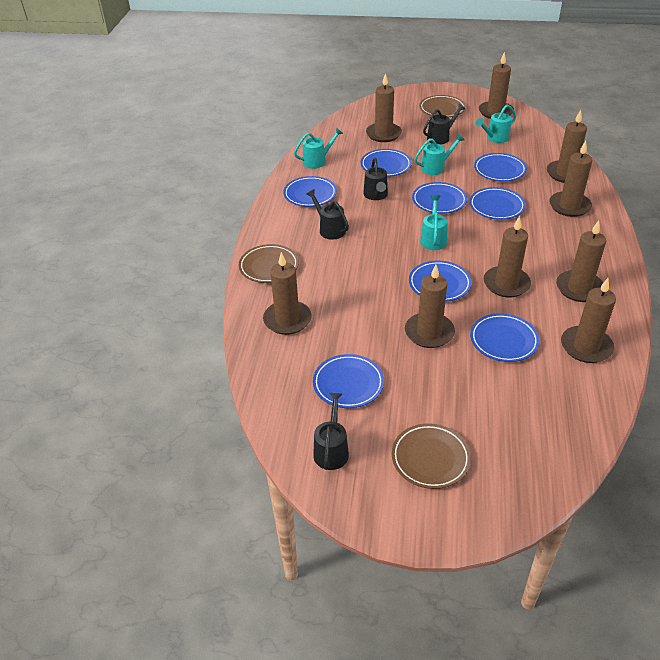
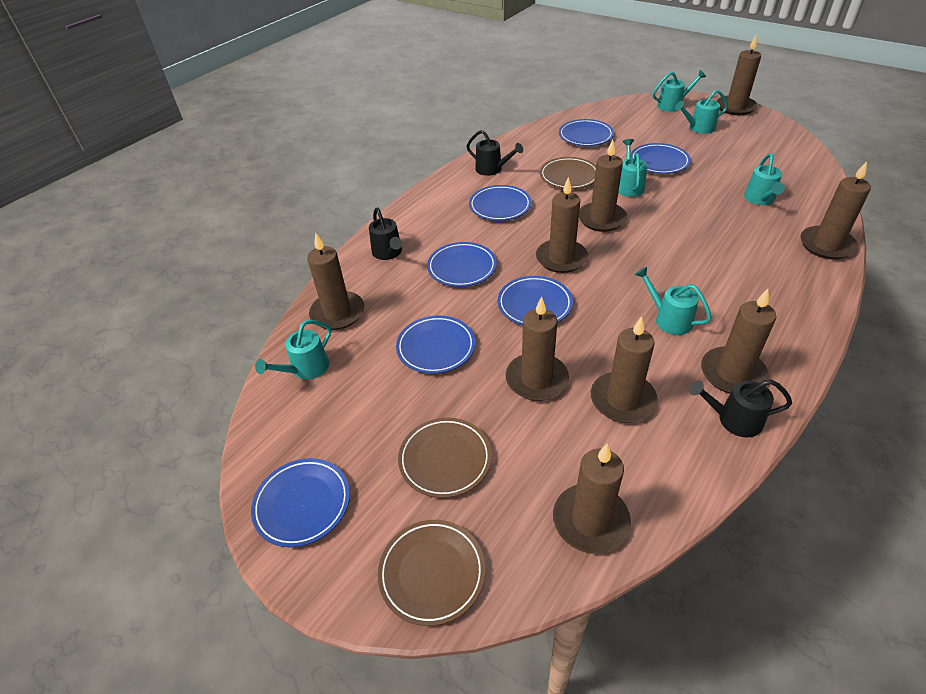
black watering can: 4 -> 3
blue plate: 8 -> 7
turquoise watering can: 4 -> 6

